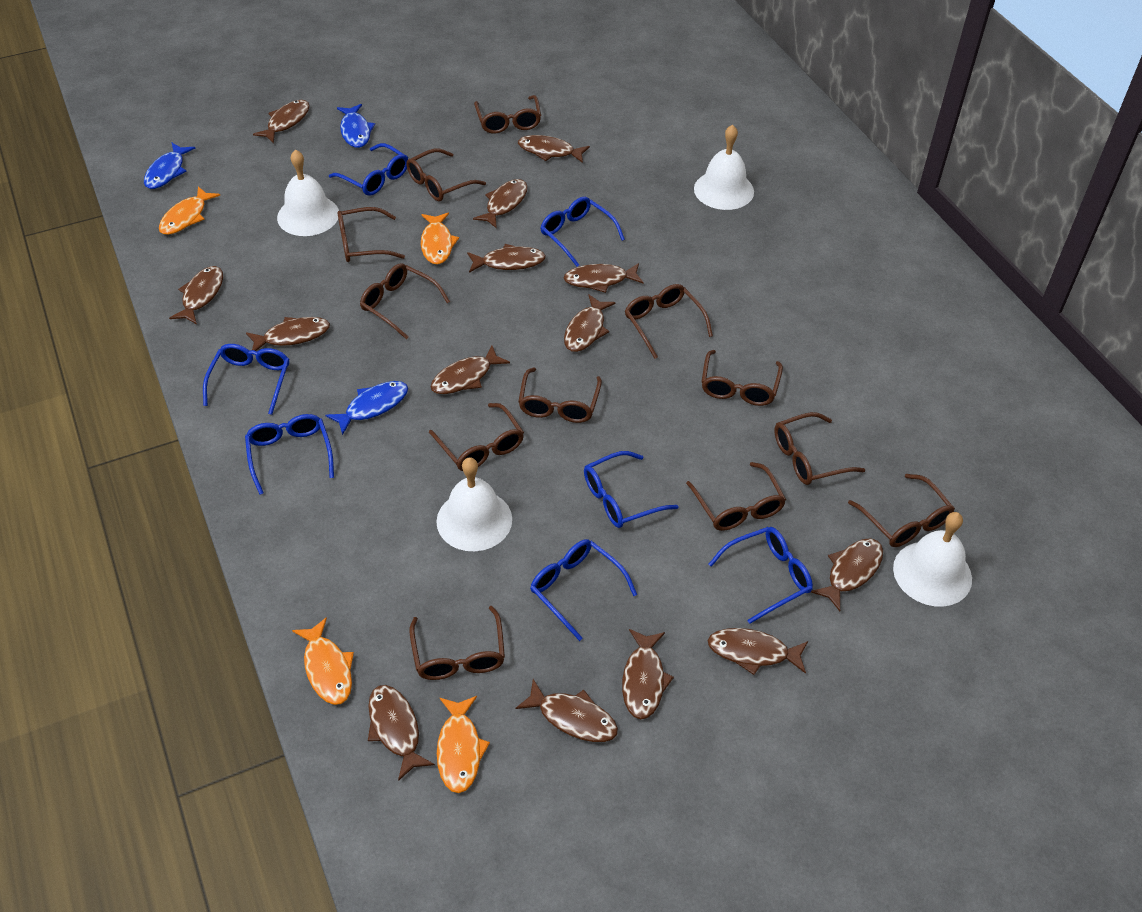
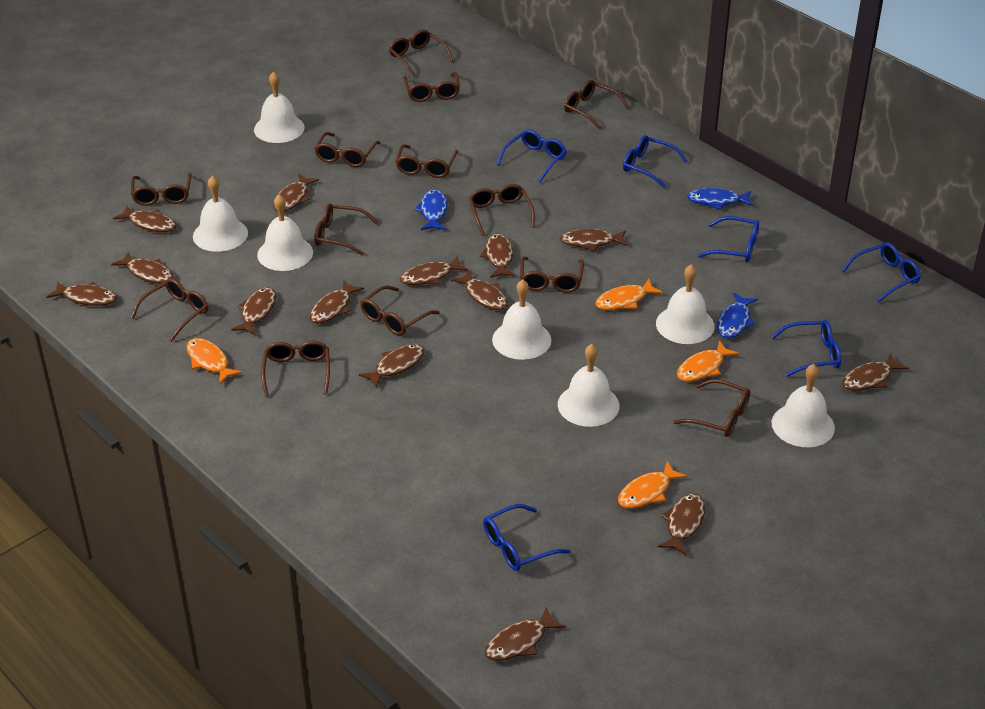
blue glasses: 7 -> 6
brown glasses: 12 -> 13
white bell: 4 -> 7

